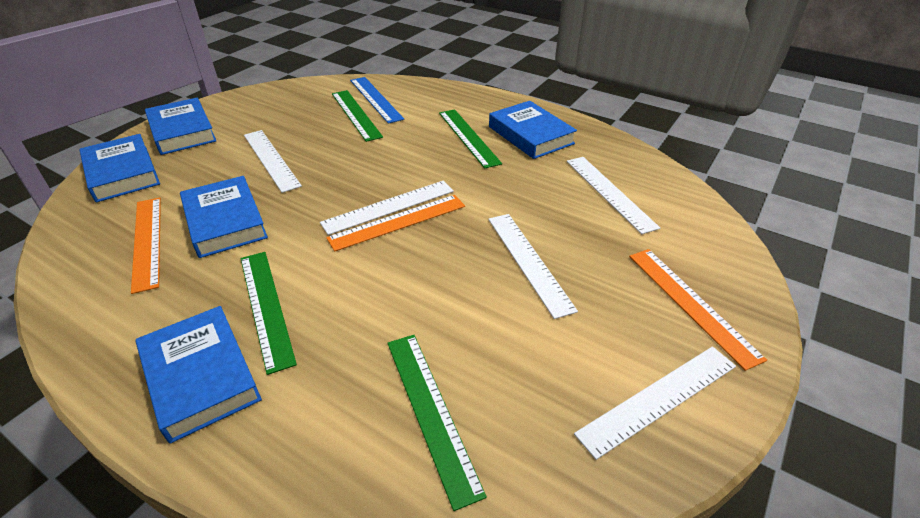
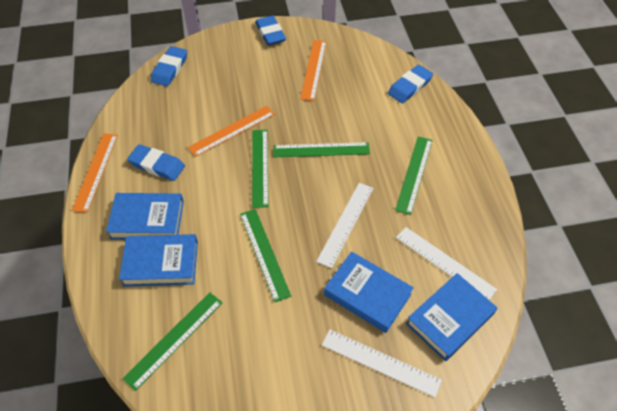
blue book: 5 -> 4
blue eraser: 0 -> 4
blue ruler: 1 -> 0
green ruler: 4 -> 5
white ruler: 5 -> 3

